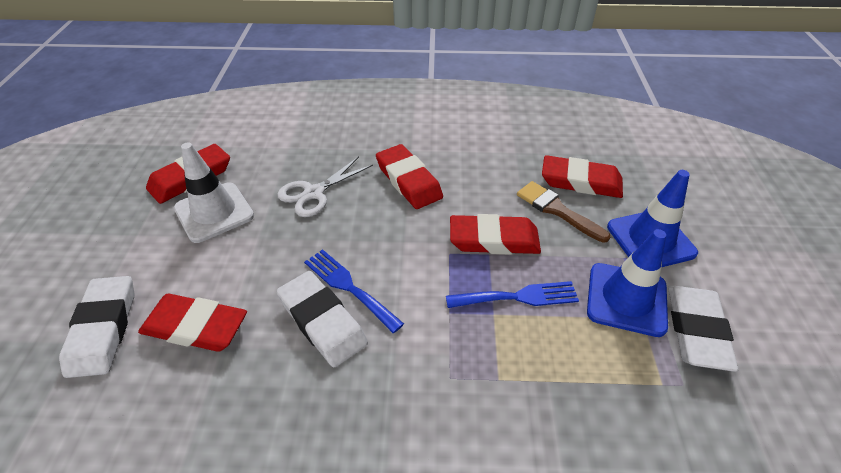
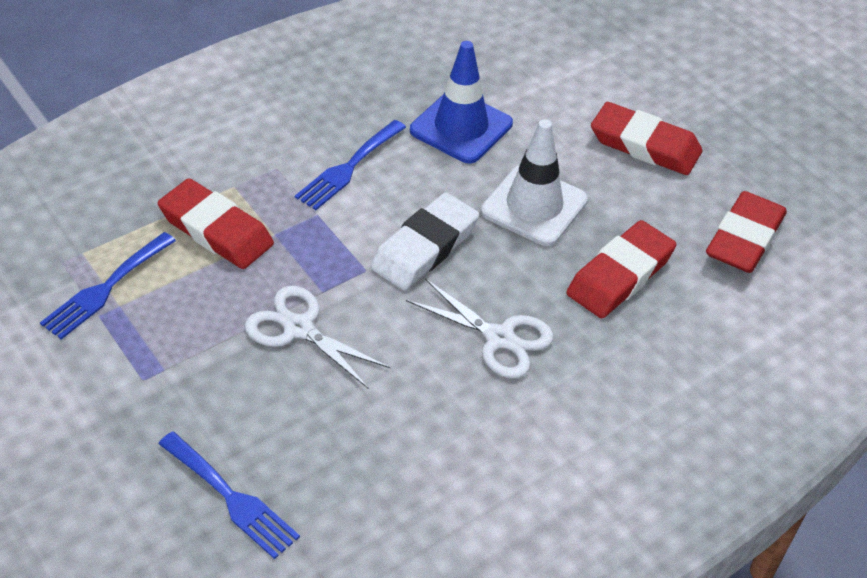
blue fork: 2 -> 3
blue traffic cone: 2 -> 1
brown brush: 1 -> 0
red eraser: 5 -> 4
white eraser: 3 -> 1
white scissors: 1 -> 2

